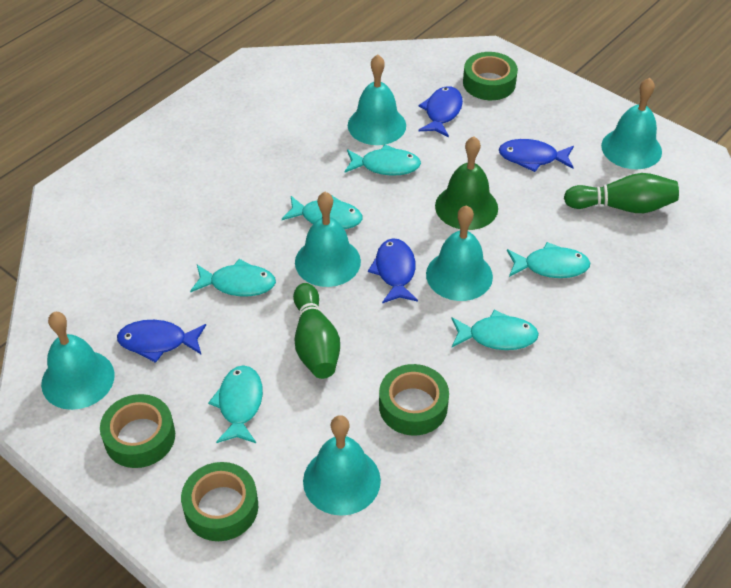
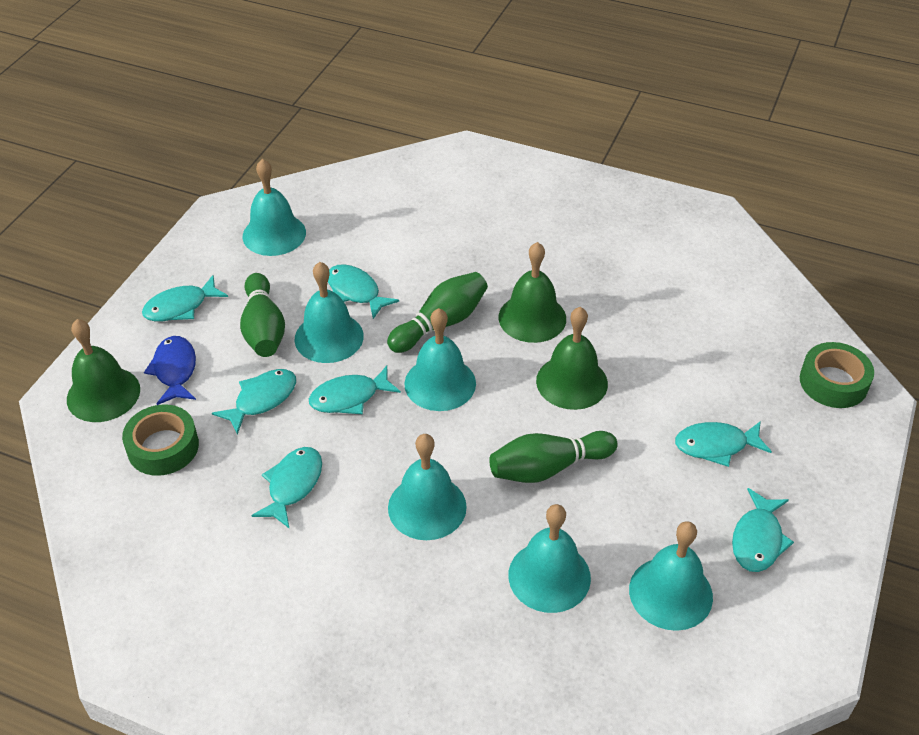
blue fish: 4 -> 1
green bell: 1 -> 3
green bowling pin: 2 -> 3
green tape: 4 -> 2
turquoise fish: 6 -> 7

